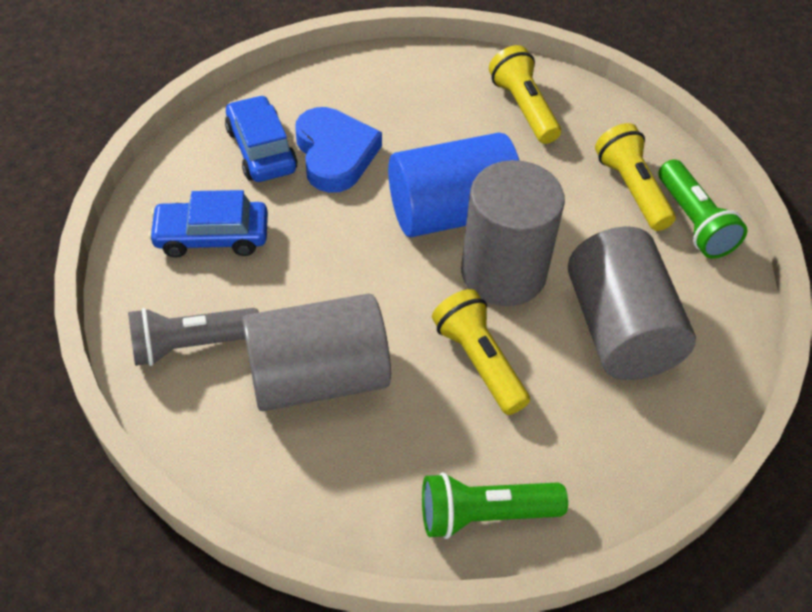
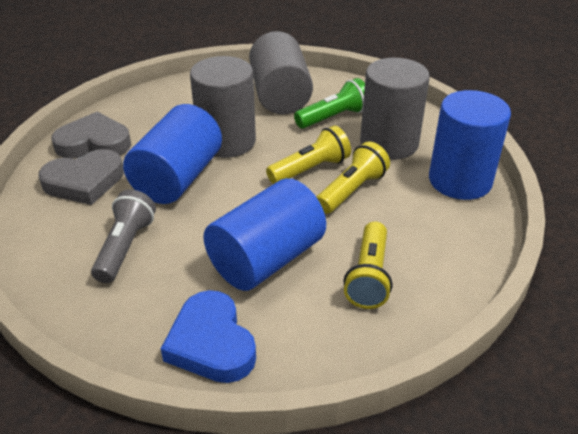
blue car: 2 -> 0
blue cylinder: 1 -> 3
green flashlight: 2 -> 1
grey heart: 0 -> 2

